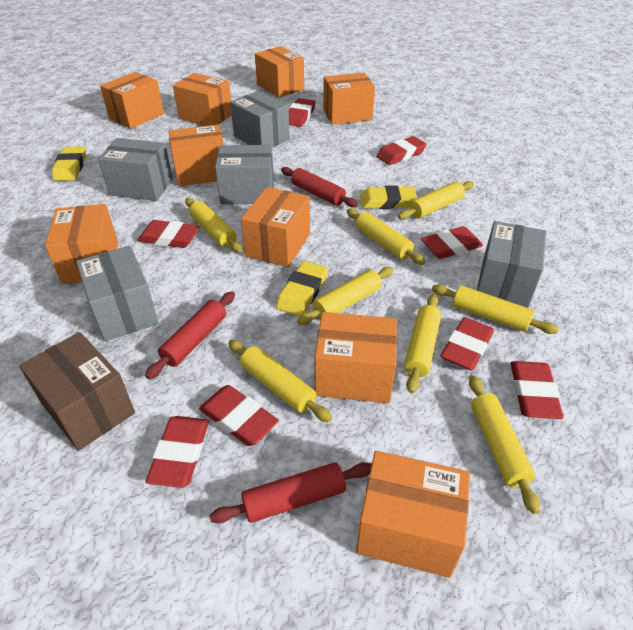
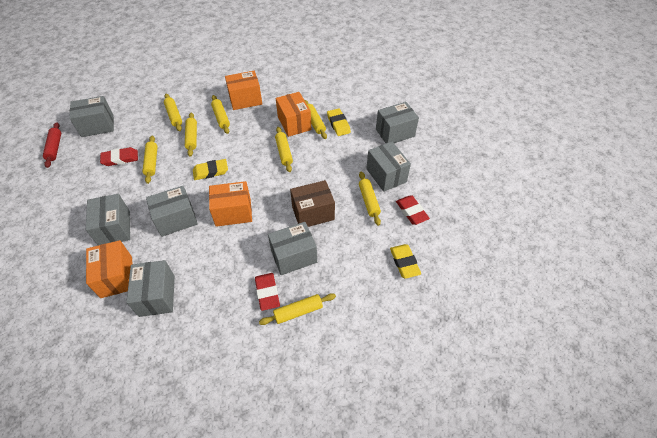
grey box: 5 -> 7
orange box: 9 -> 4
red eraser: 8 -> 3
red rolling pin: 3 -> 1

